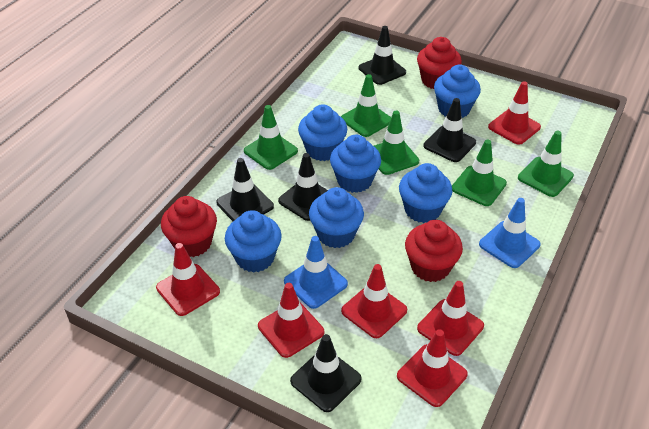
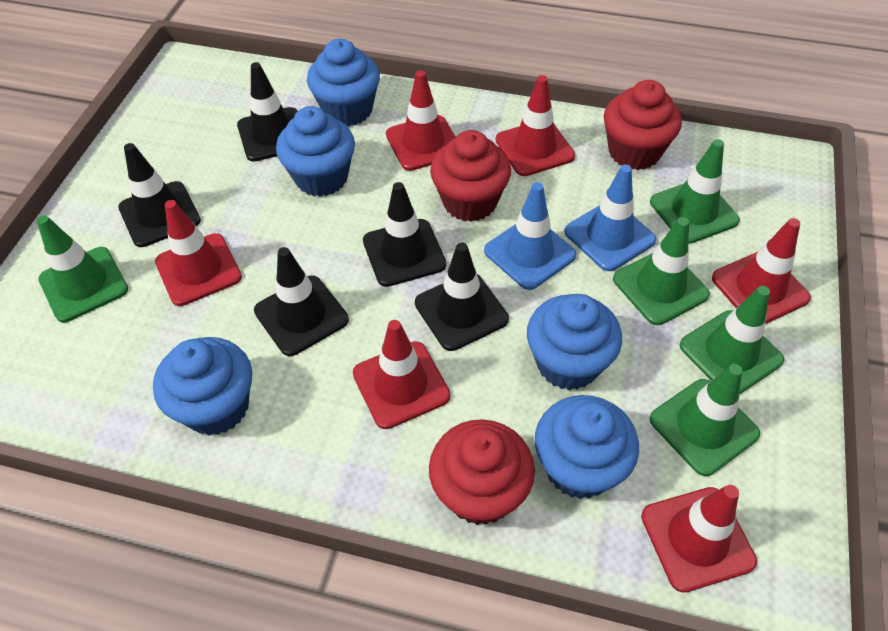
blue cupcake: 6 -> 5

